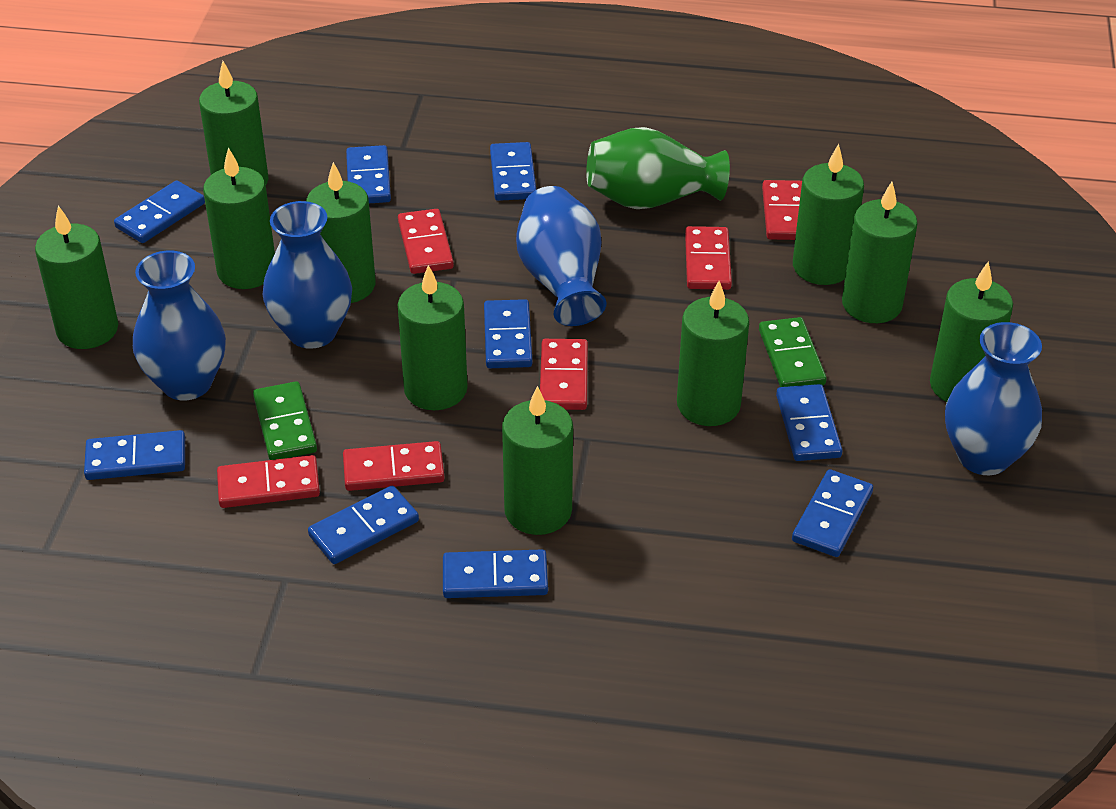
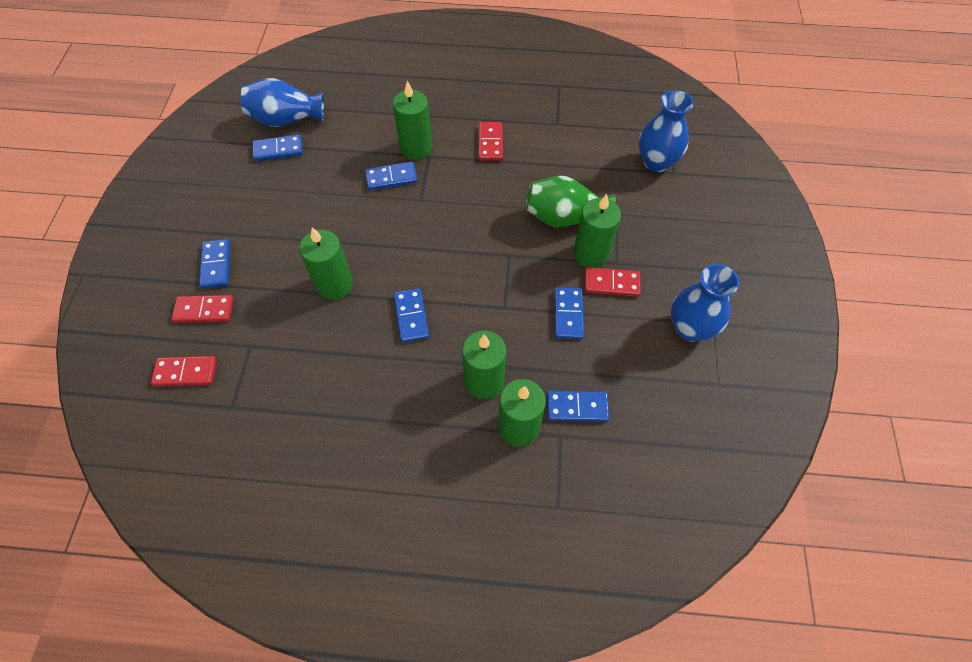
blue domino: 9 -> 6
blue vase: 4 -> 3
green candle: 10 -> 5
green domino: 2 -> 0
red domino: 6 -> 4

